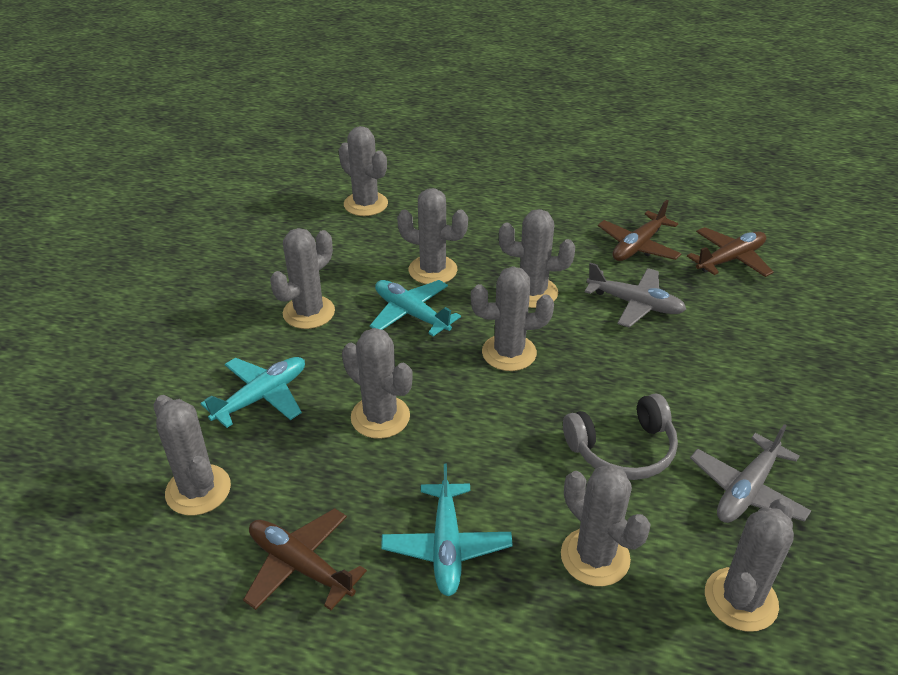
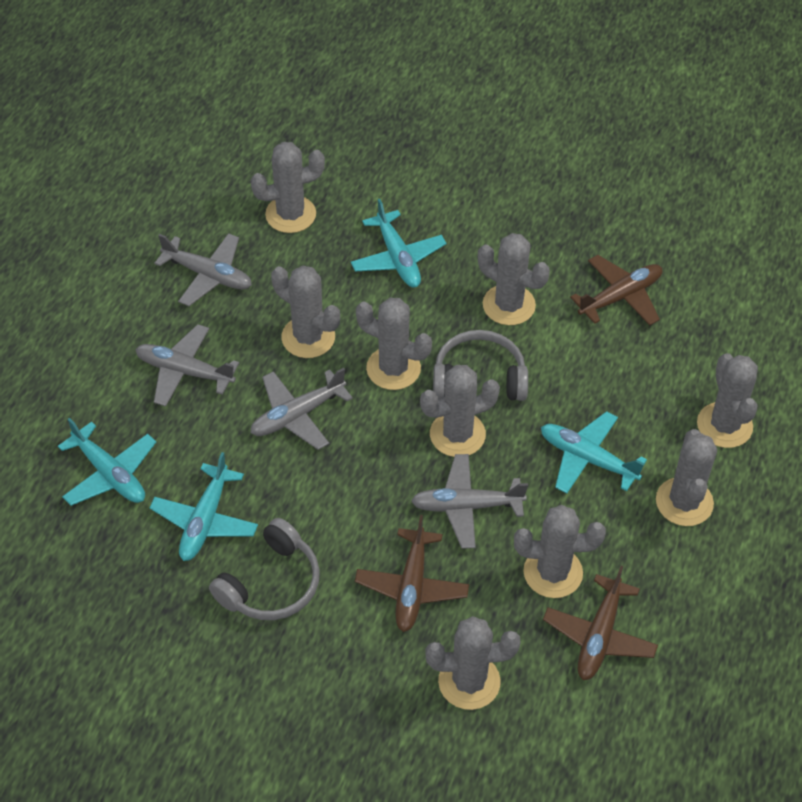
grey headphones: 1 -> 2
grey plane: 2 -> 4
turquoise plane: 3 -> 4

